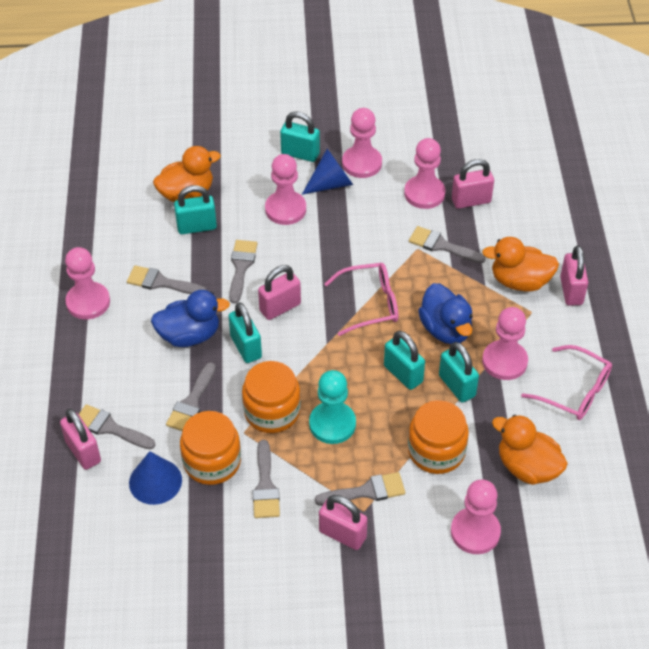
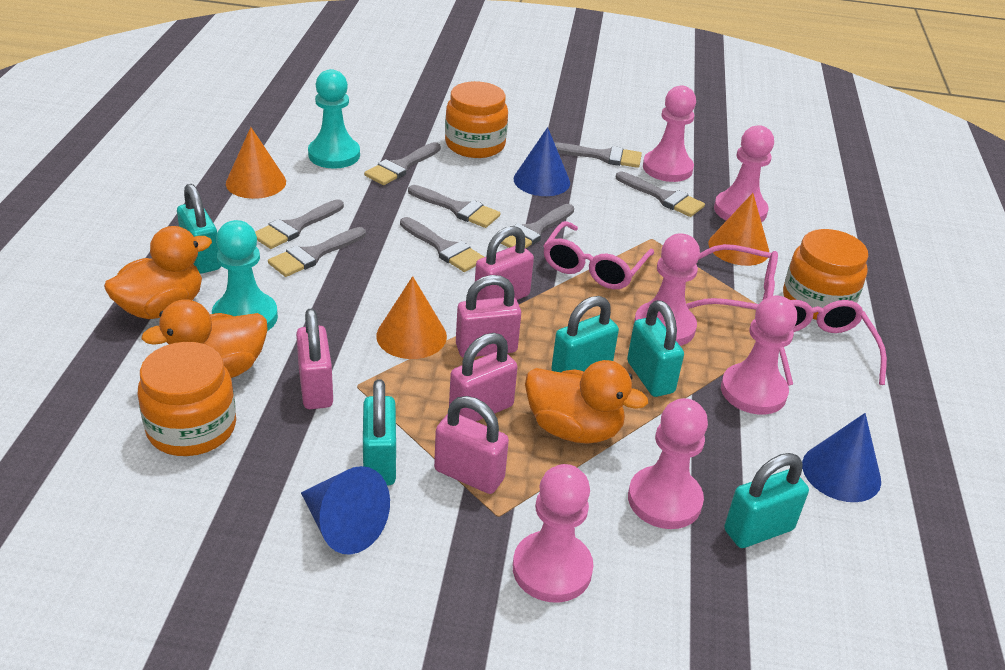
blue cone: 2 -> 3
blue duck: 2 -> 0
grey brush: 7 -> 8
orange cone: 0 -> 3
pink glasses: 2 -> 3
turquoise pawn: 1 -> 2

